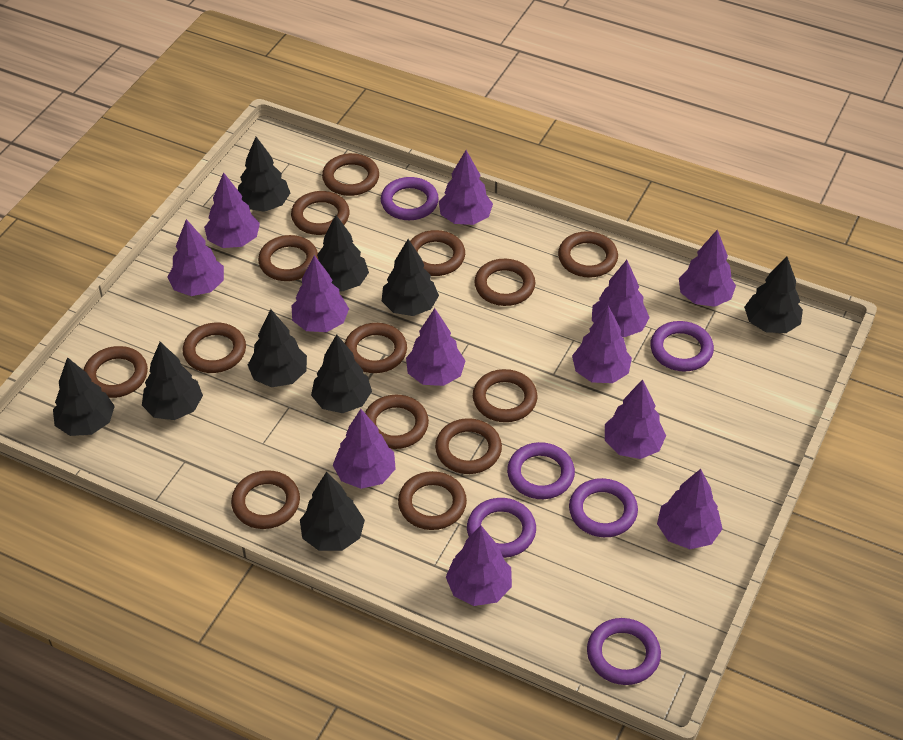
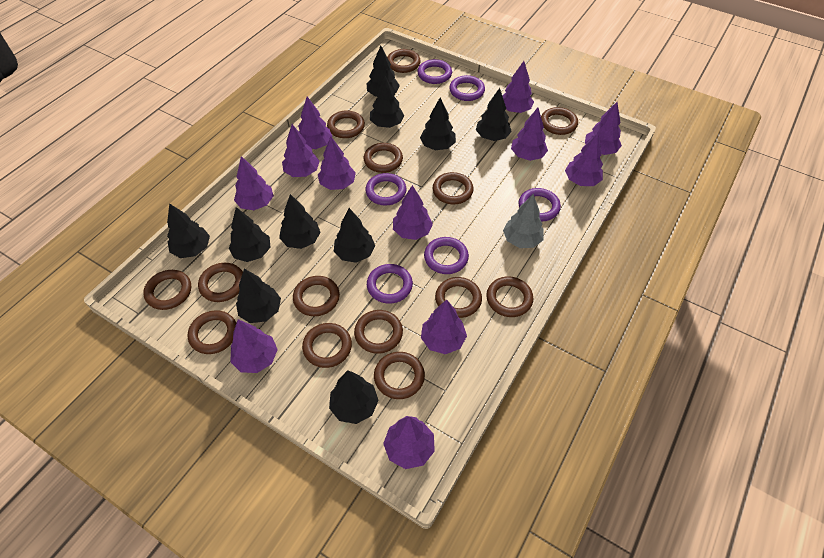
black tree: 9 -> 10
grey tree: 0 -> 1

